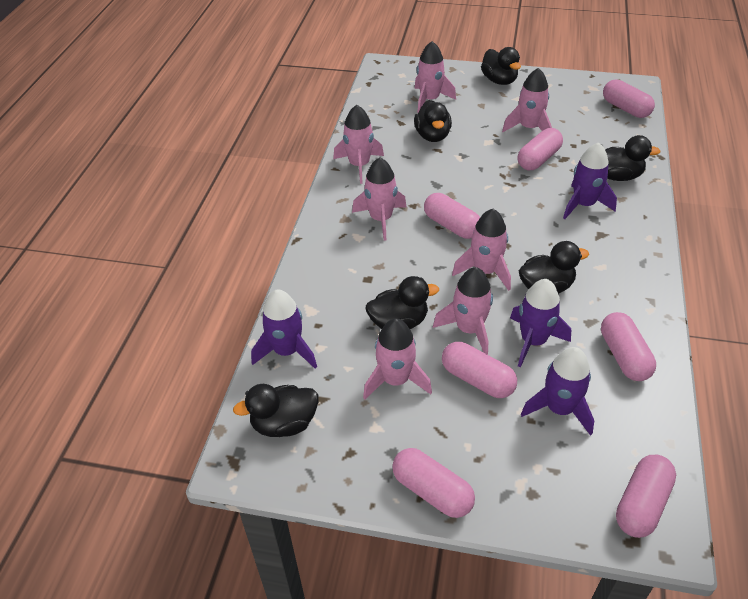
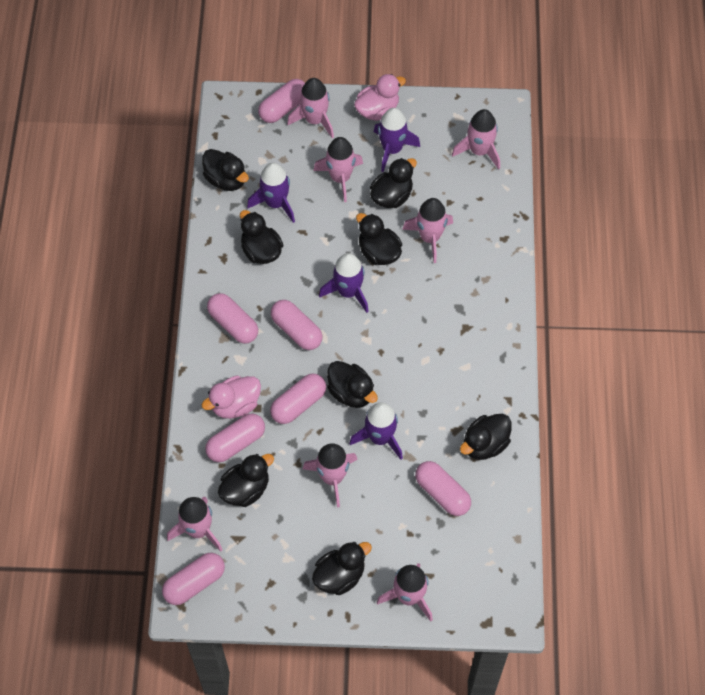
black duck: 6 -> 8
pink duck: 0 -> 2

